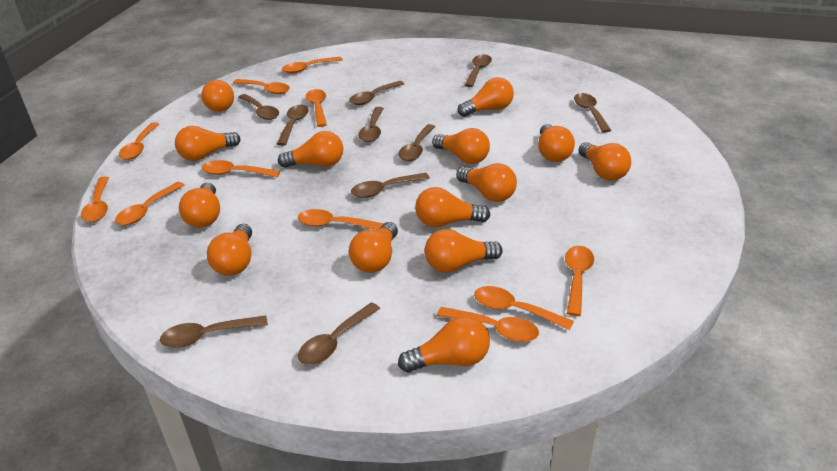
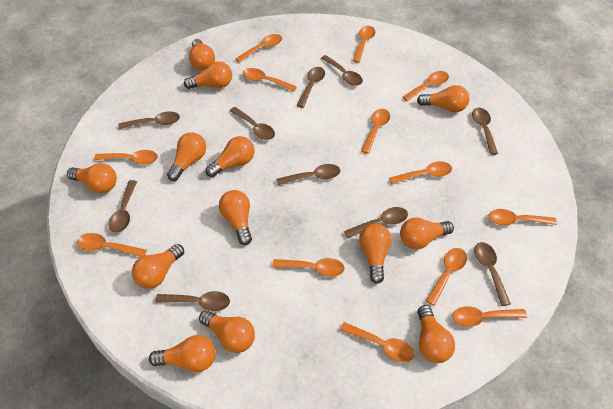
orange light bulb: 14 -> 13
orange spoon: 11 -> 13

